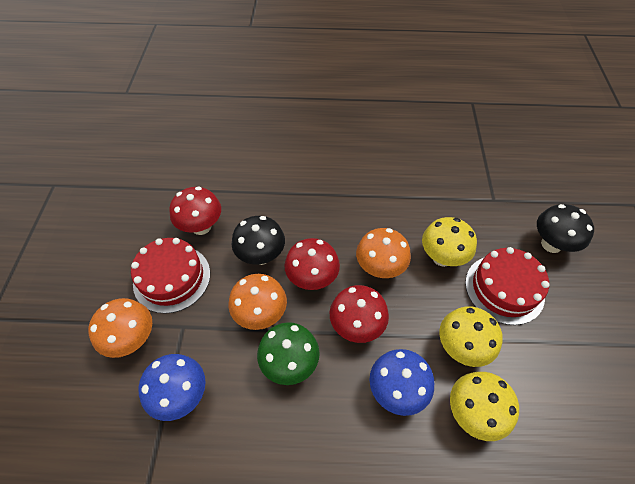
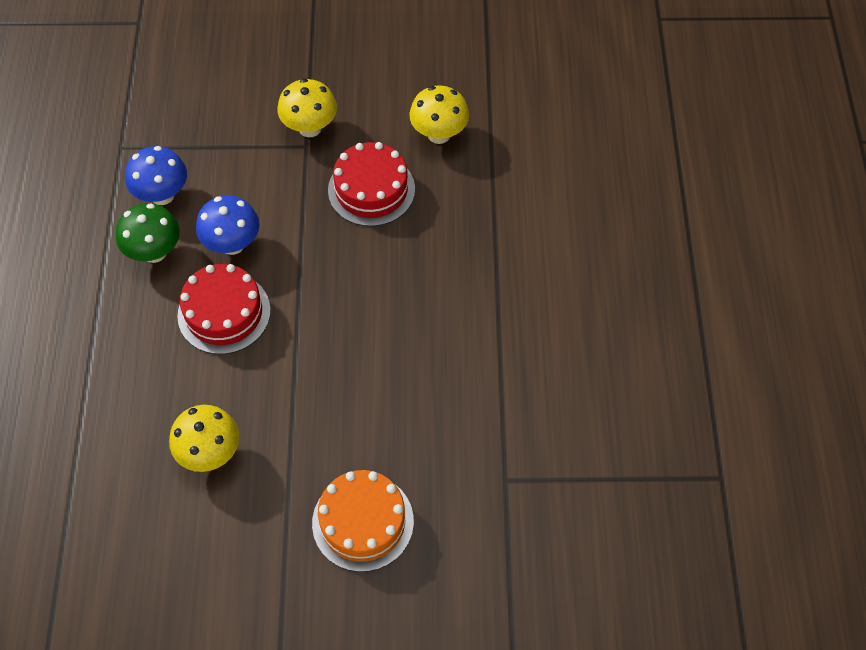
black mushroom: 2 -> 0
orange cake: 0 -> 1
orange mushroom: 3 -> 0
red mushroom: 3 -> 0

